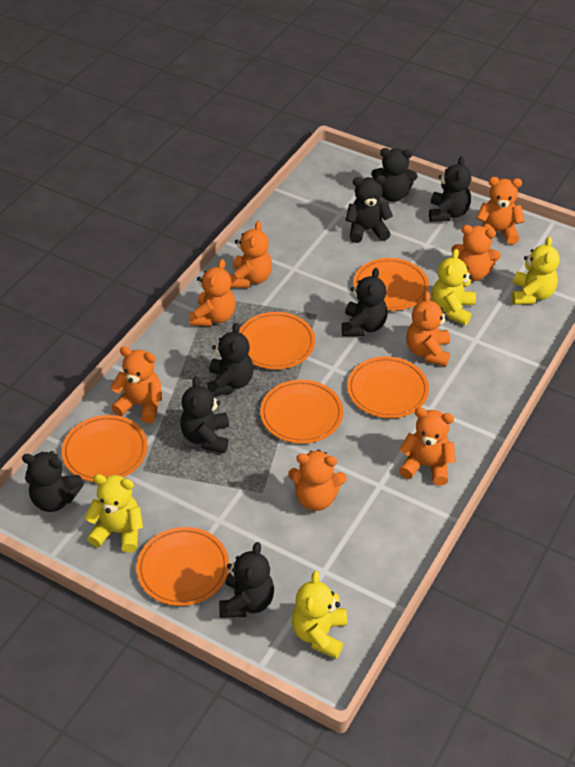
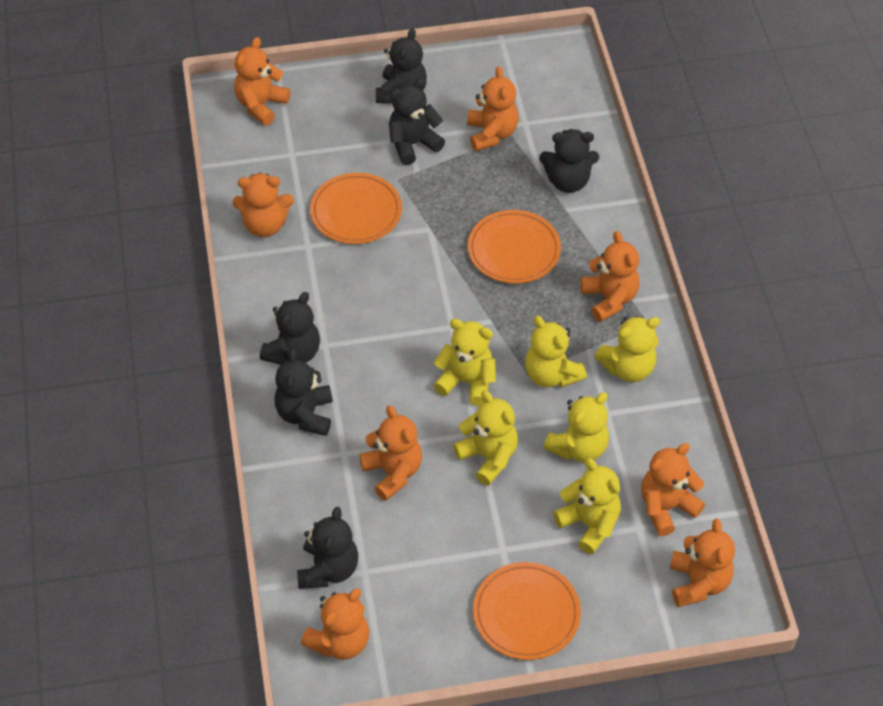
black teddy bear: 8 -> 6
orange plate: 6 -> 3
yellow teddy bear: 4 -> 6

